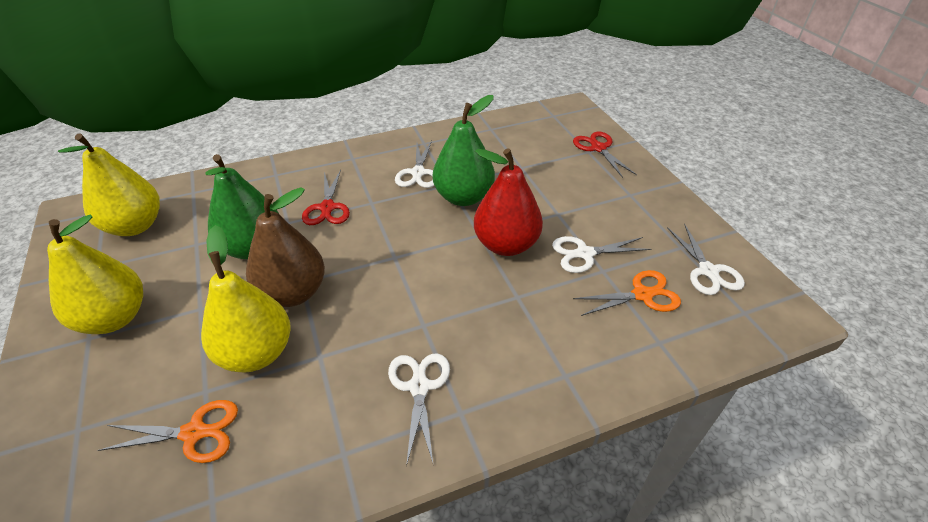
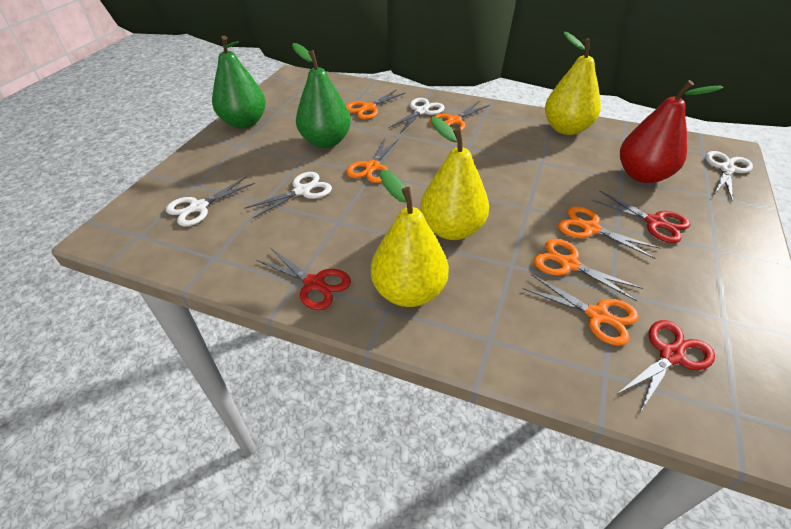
brown pear: 1 -> 0
orange scissors: 2 -> 6
red scissors: 2 -> 3

